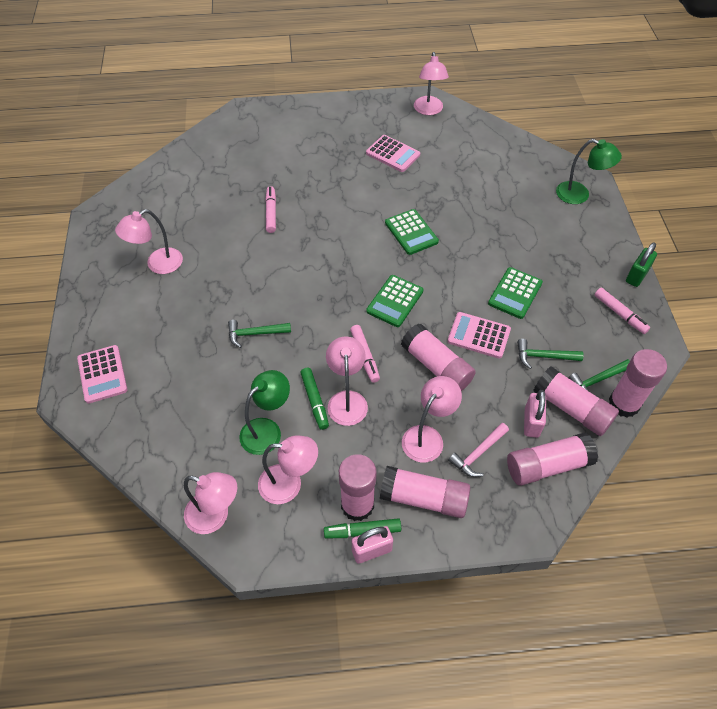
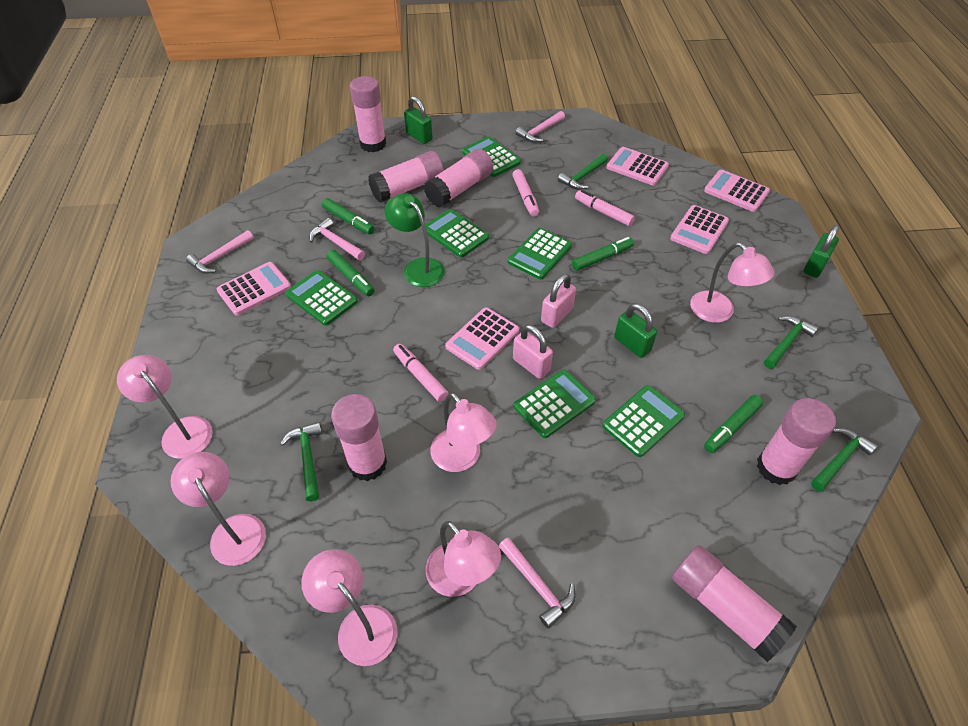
green calculator: 3 -> 6
green hammer: 3 -> 4
green lamp: 2 -> 1
green marker: 2 -> 4
green padlock: 1 -> 3
pink calculator: 3 -> 5
pink hammer: 1 -> 4

